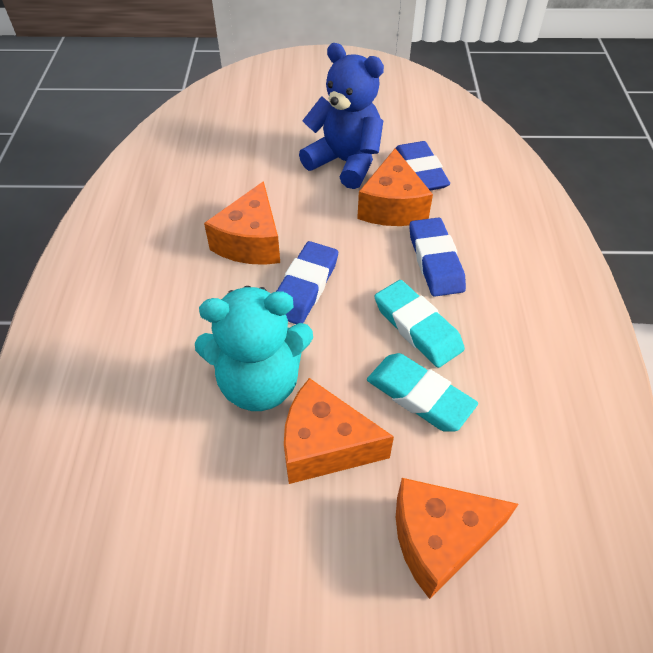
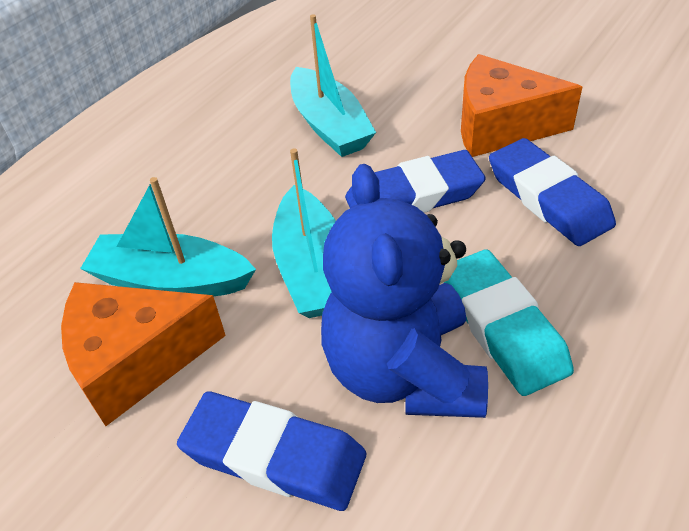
orange cheese: 4 -> 2
turquoise boat: 0 -> 3
turquoise eraser: 2 -> 1
turquoise teddy bear: 1 -> 0

